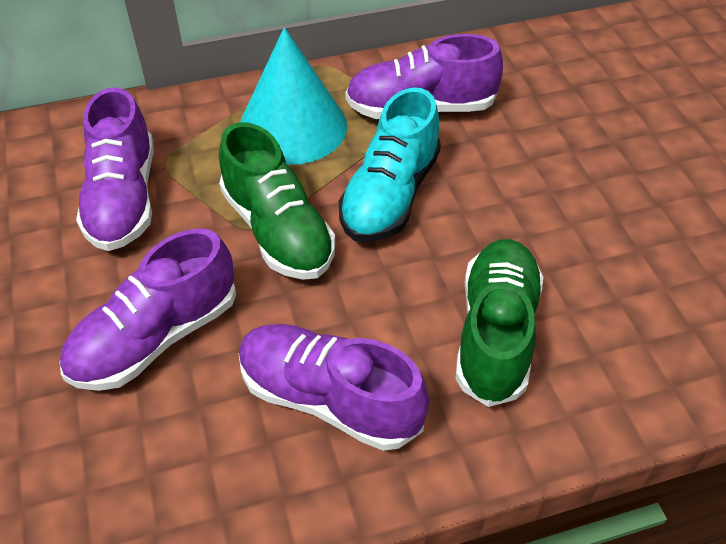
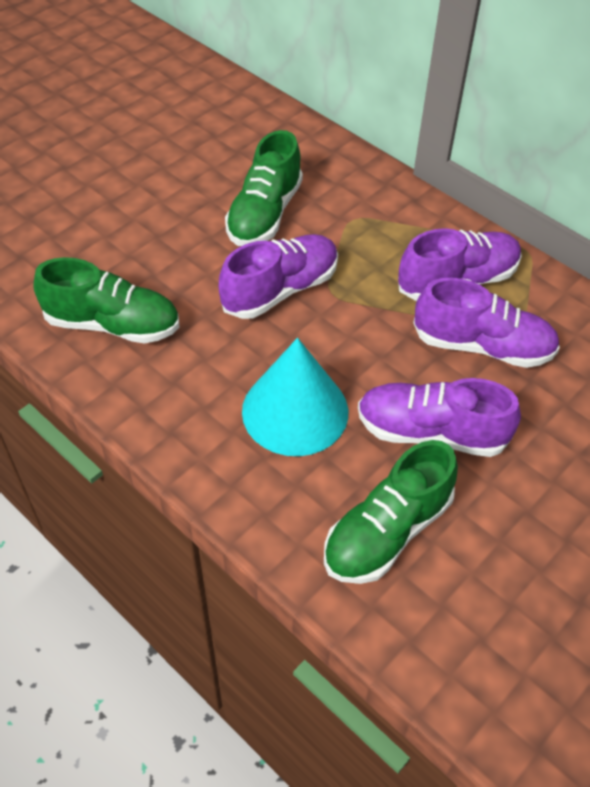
green shoe: 2 -> 3
turquoise shoe: 1 -> 0

